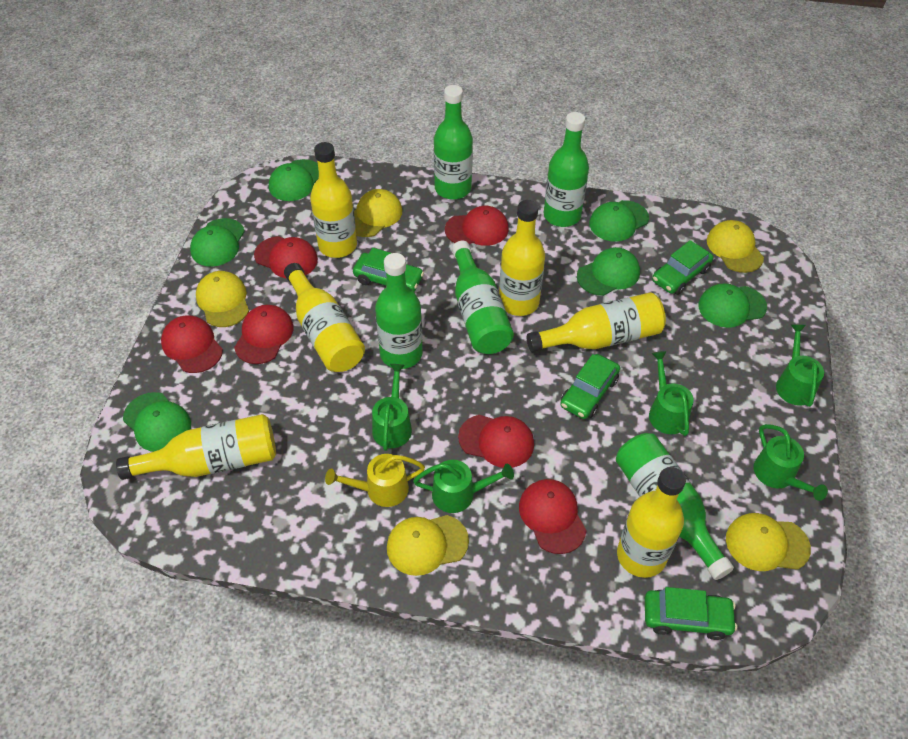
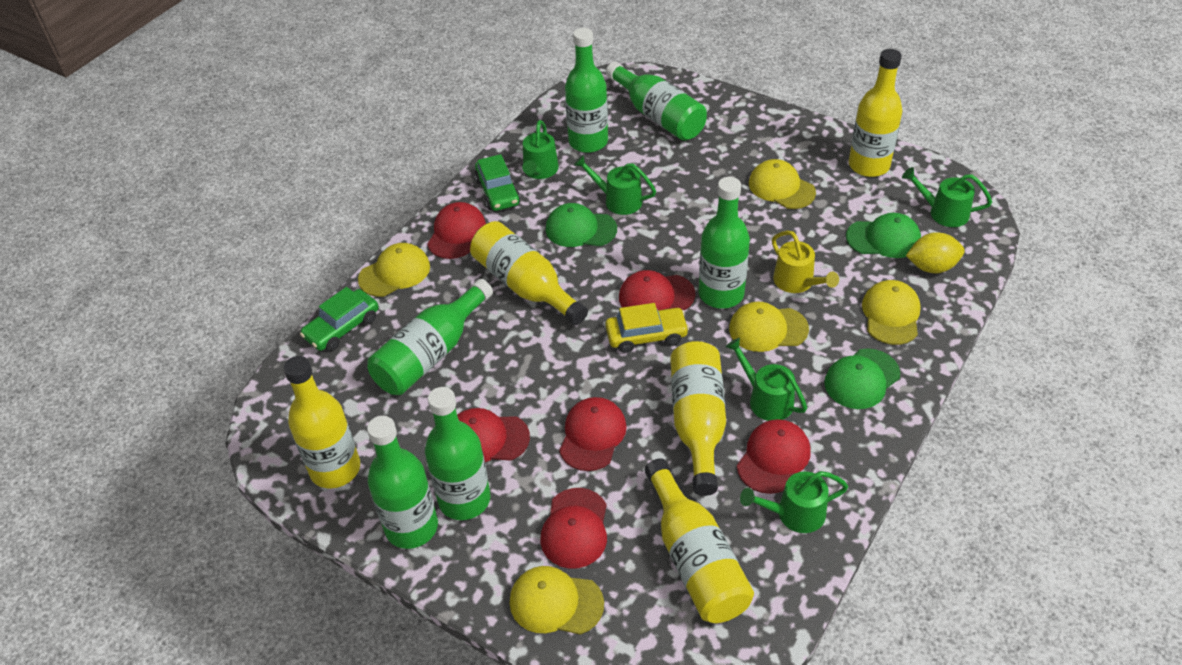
green bottle: 5 -> 6
green cap: 6 -> 3
green car: 4 -> 2
yellow bottle: 6 -> 5
yellow car: 0 -> 1
yellow lemon: 0 -> 1

